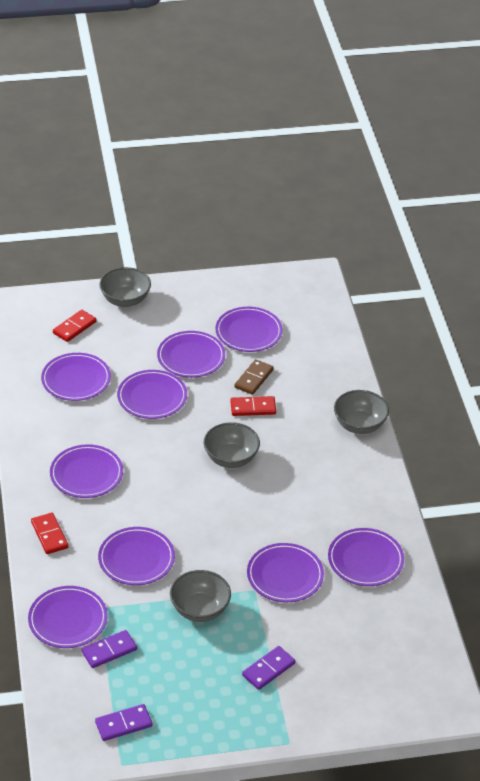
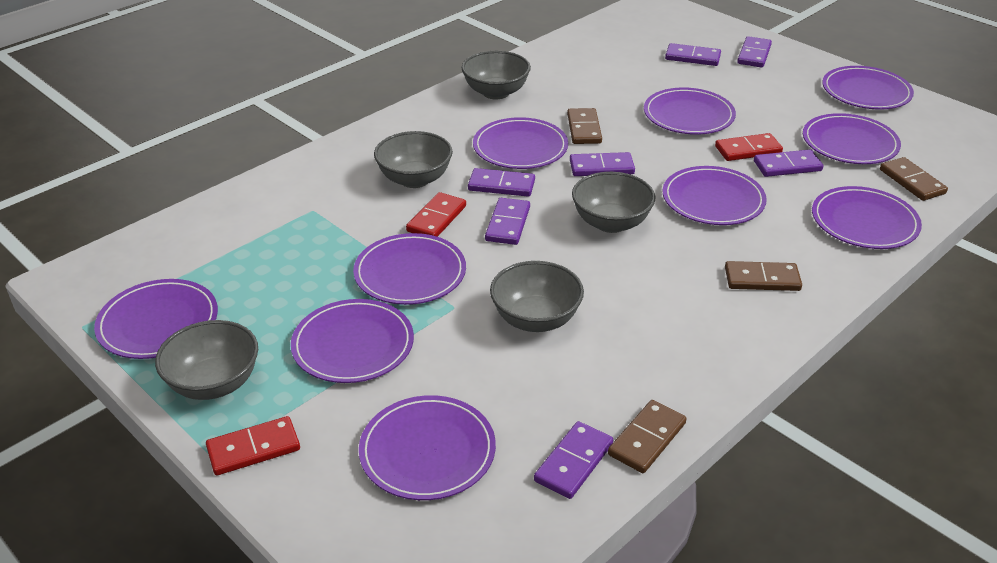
brown domino: 1 -> 4
grey bowl: 4 -> 5
purple domino: 3 -> 7
purple plate: 9 -> 10

